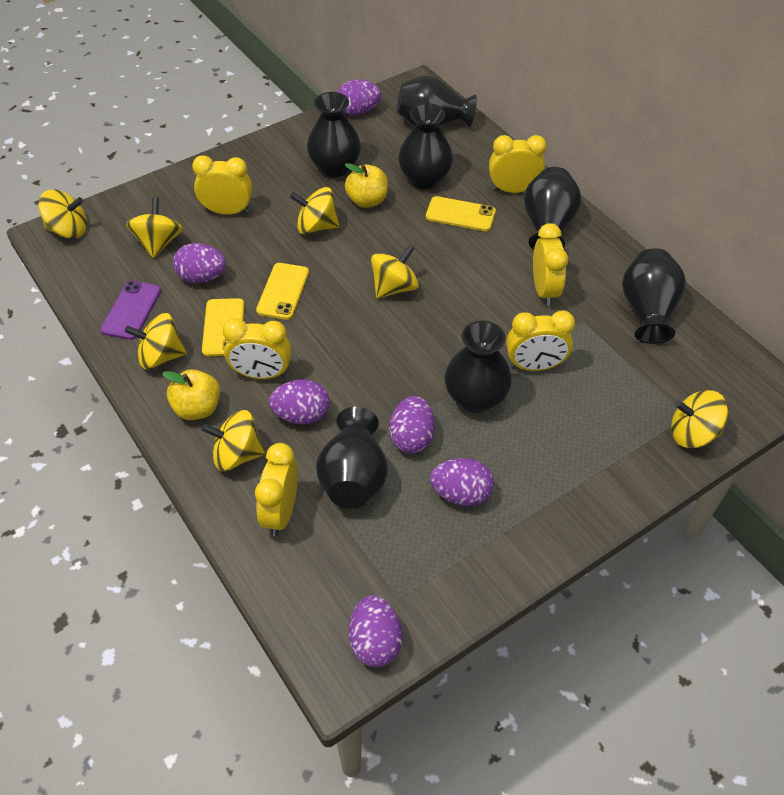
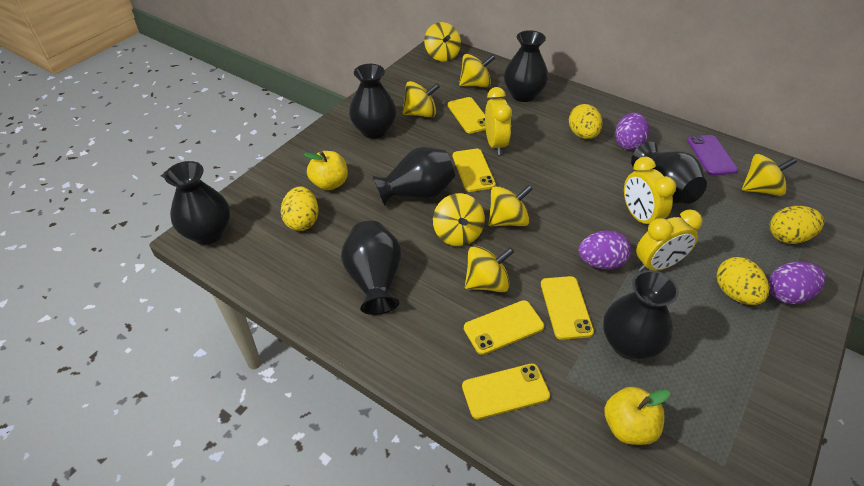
purple egg: 6 -> 3
yellow clock: 6 -> 3
yellow egg: 0 -> 4
yellow phone: 3 -> 5

